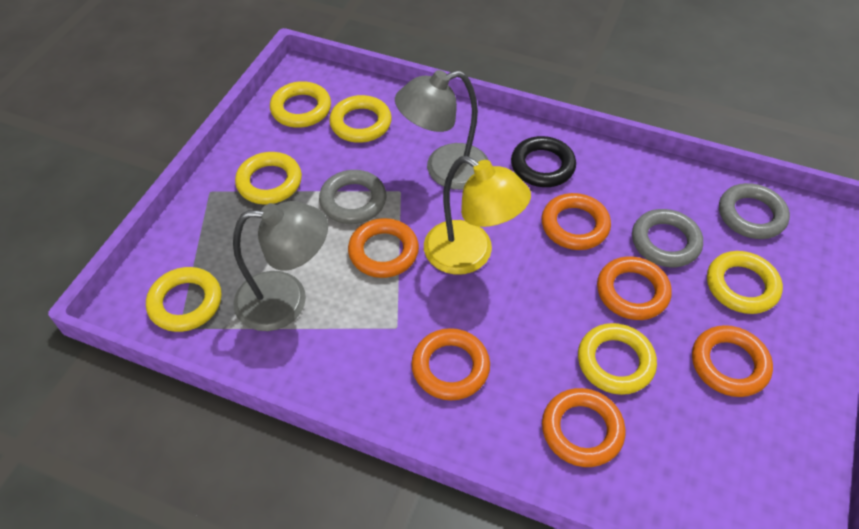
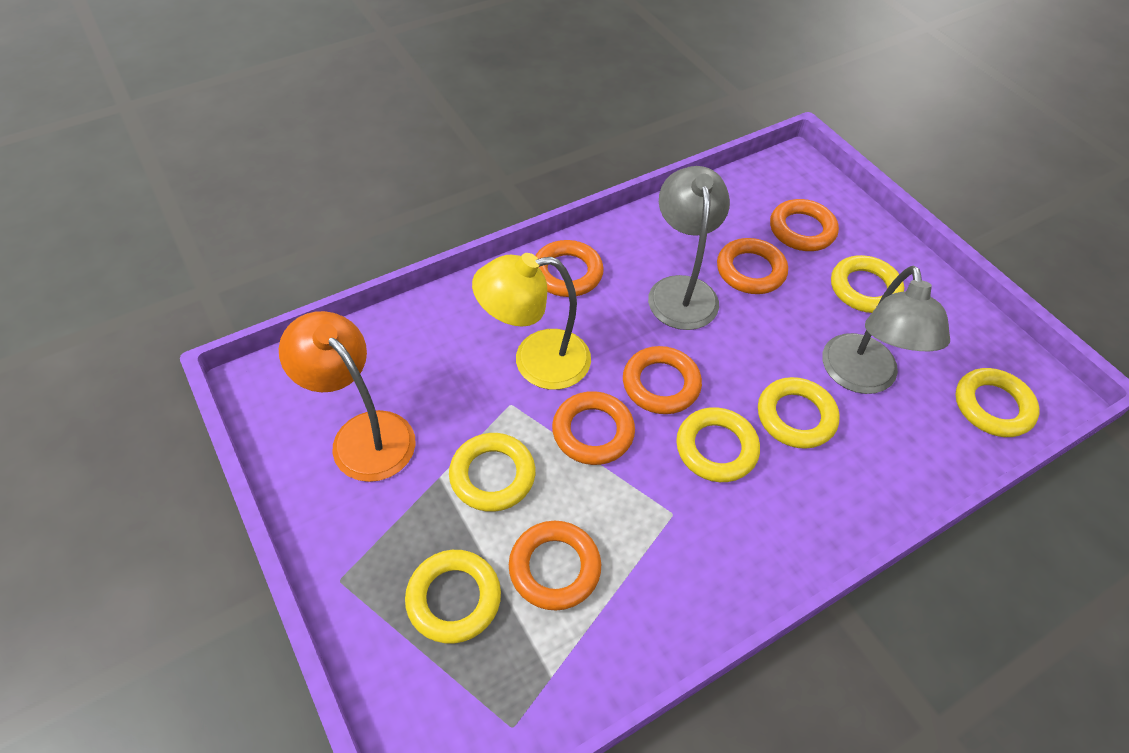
black ring: 1 -> 0
grey ring: 3 -> 0
orange lamp: 0 -> 1

